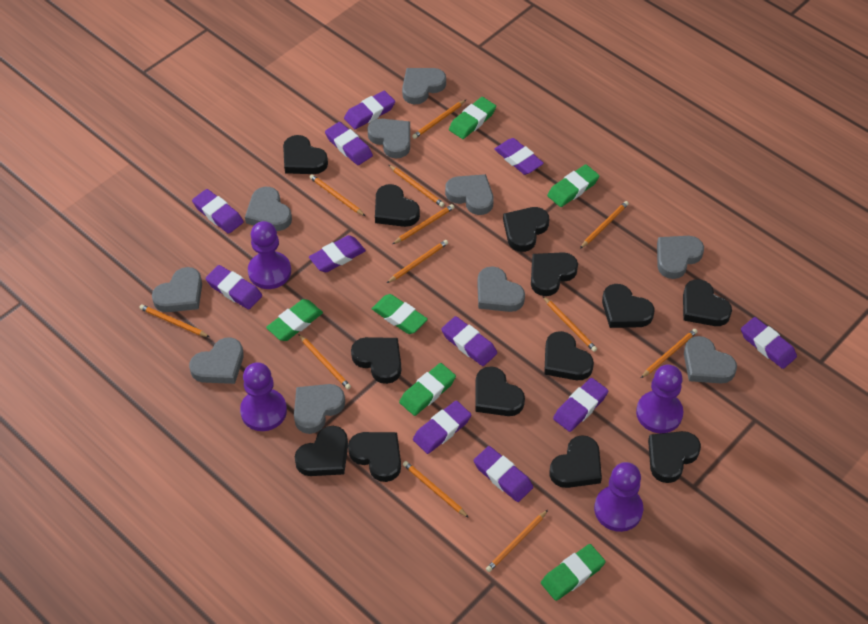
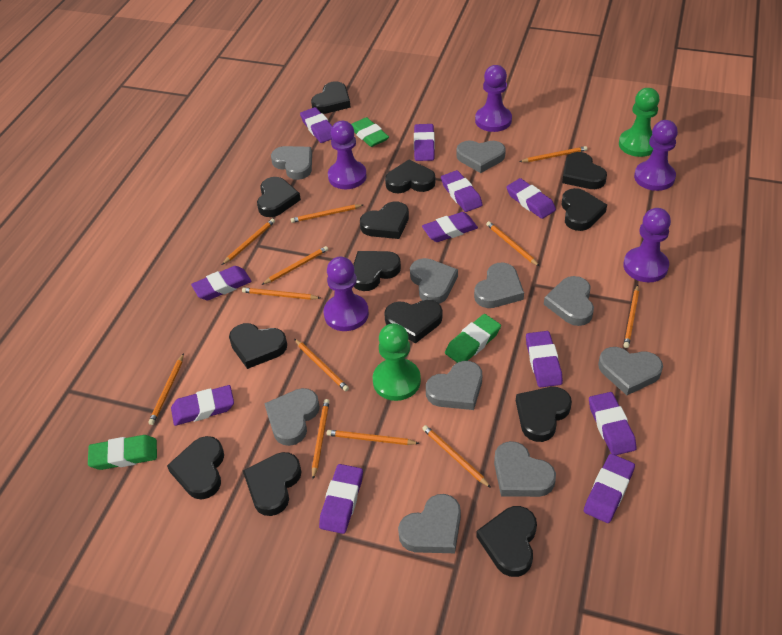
green eraser: 6 -> 3
green pawn: 0 -> 2
purple pawn: 4 -> 5

